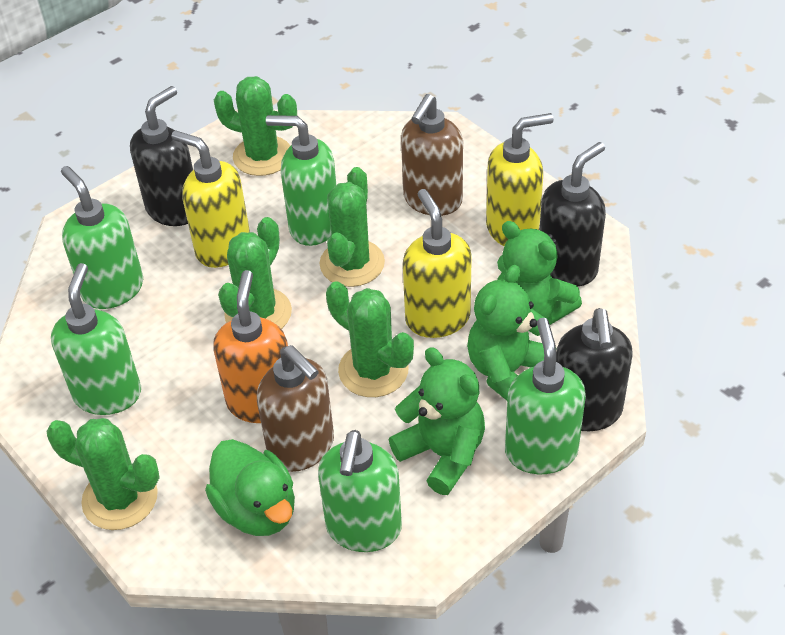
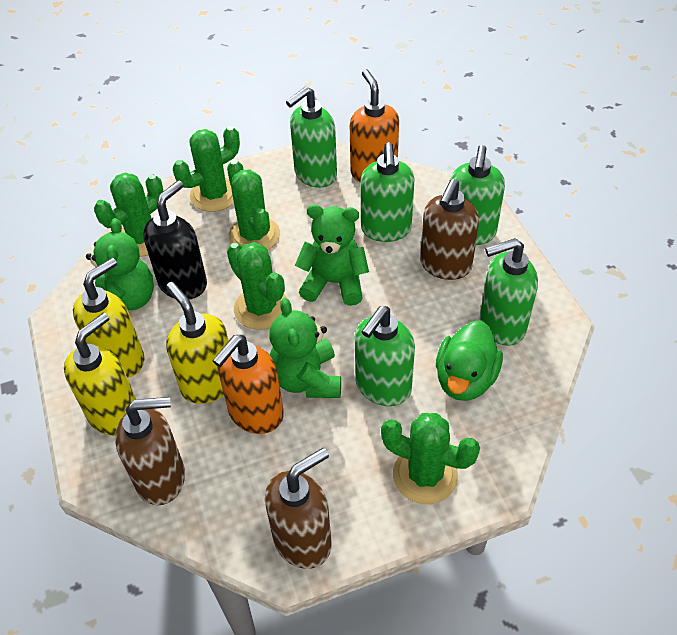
black soap dispenser: 3 -> 1
brown soap dispenser: 2 -> 3
orange soap dispenser: 1 -> 2

